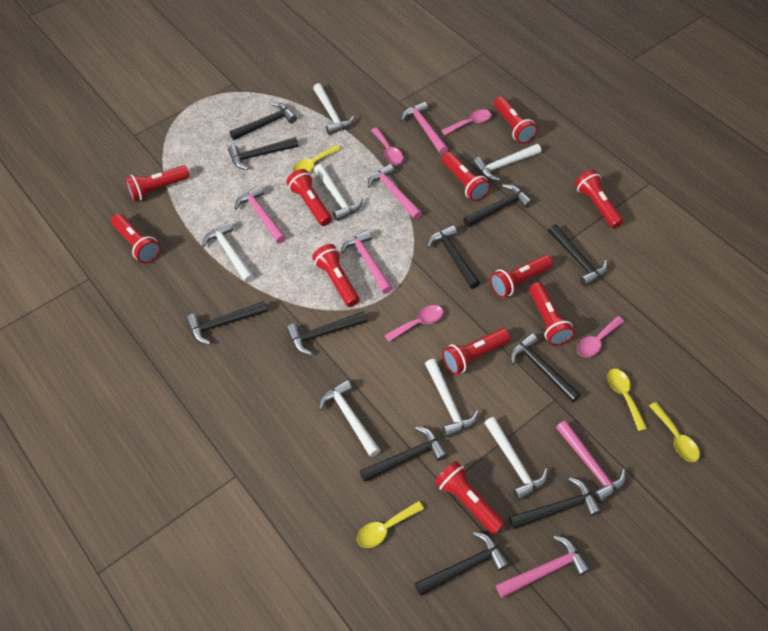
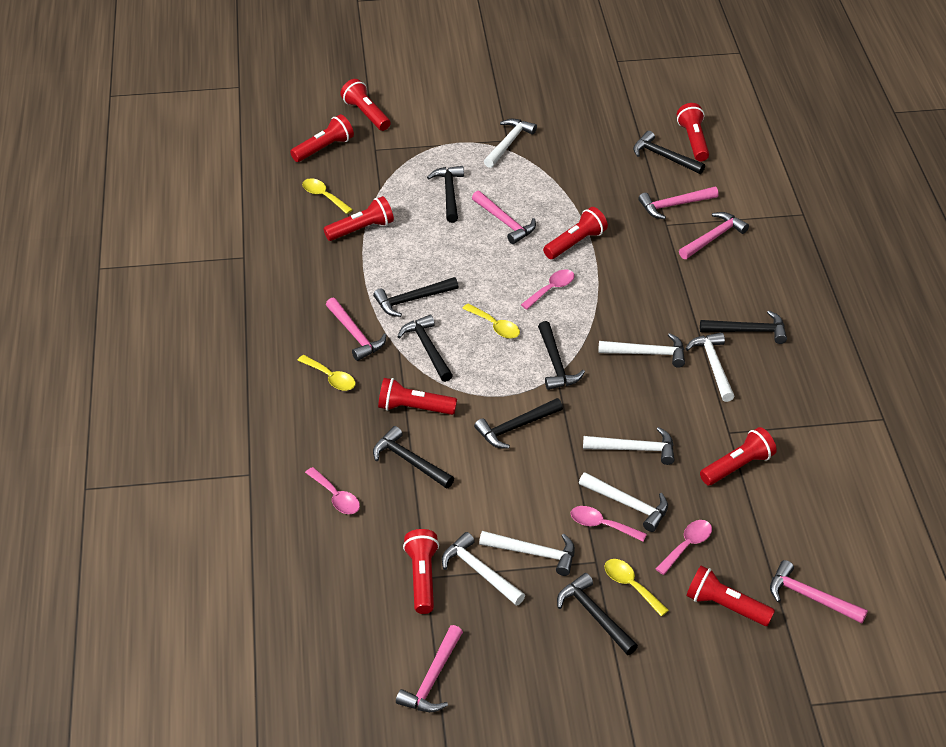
black hammer: 11 -> 9
red flashlight: 11 -> 9

